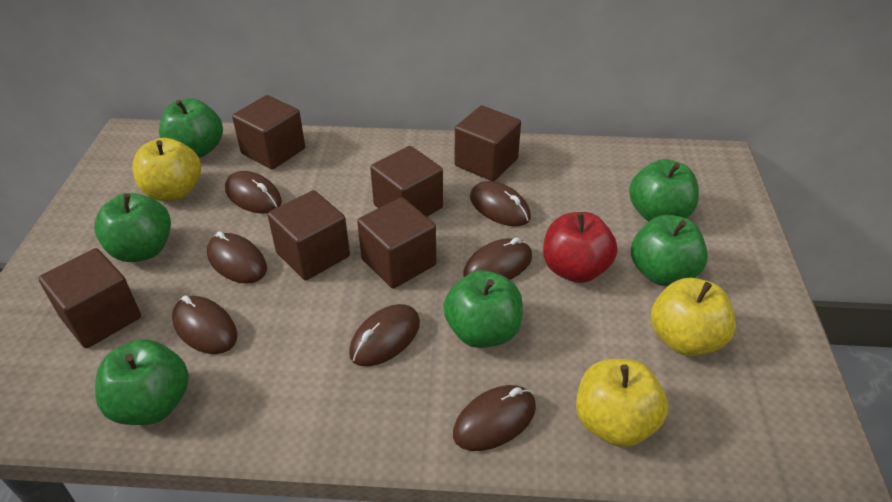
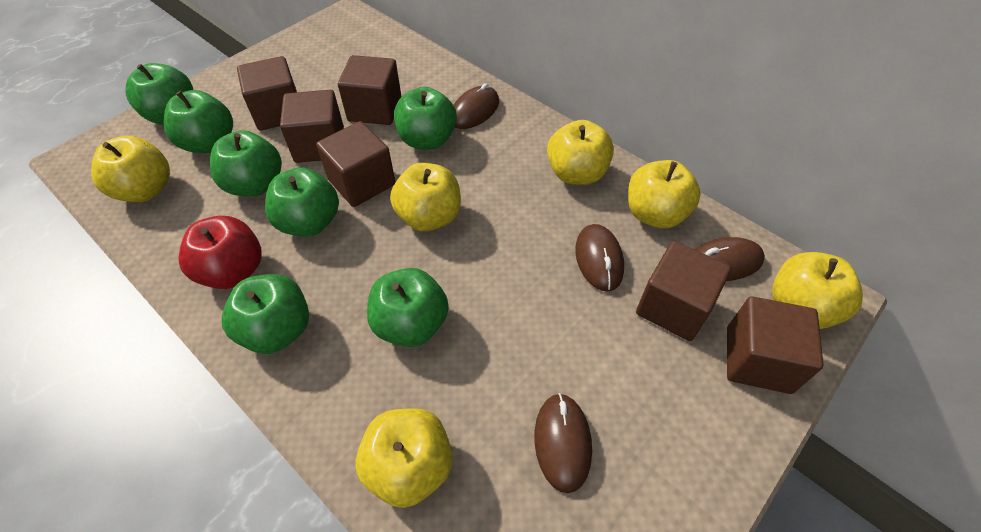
brown mouse: 7 -> 4
green apple: 6 -> 7
yellow apple: 3 -> 6

